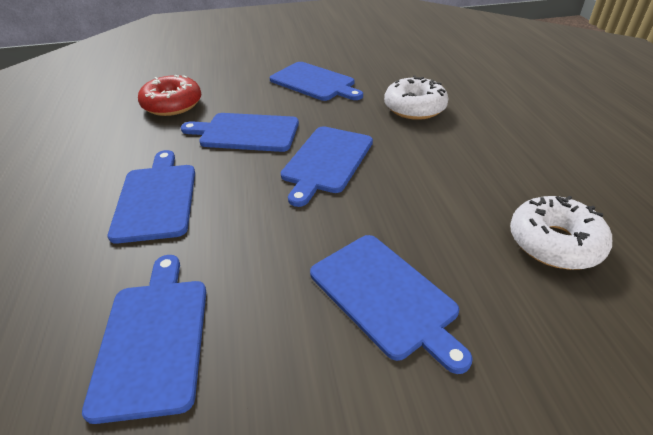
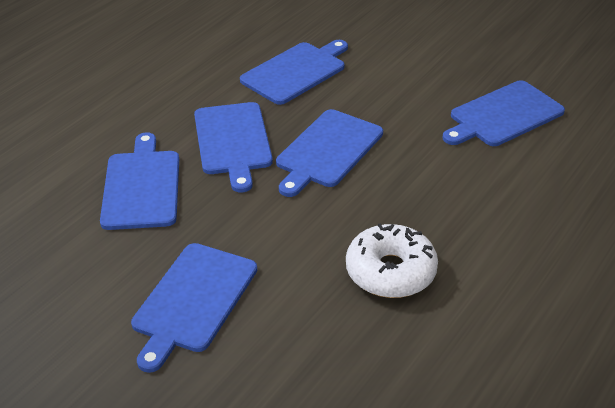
red donut: 1 -> 0
white donut: 2 -> 1

